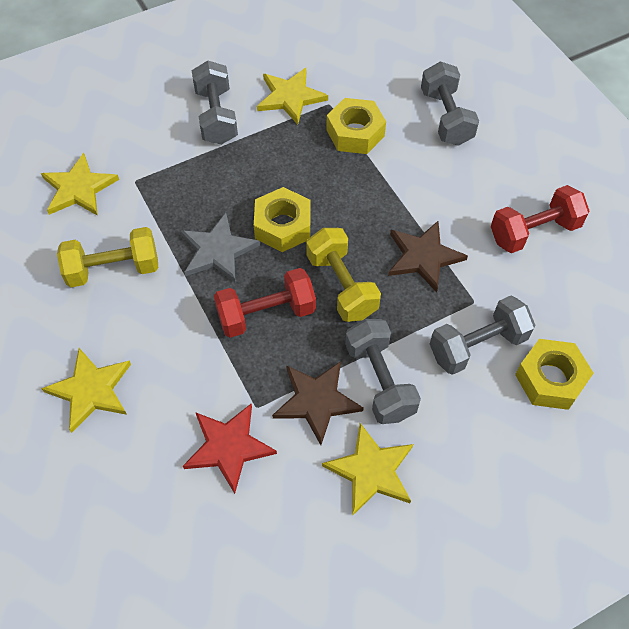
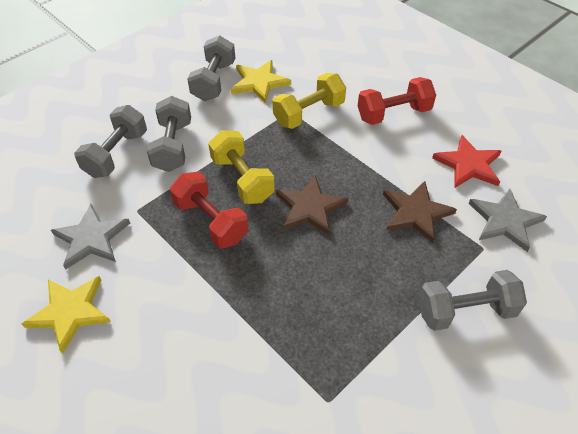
grey star: 1 -> 2
yellow nut: 3 -> 0
yellow star: 4 -> 2

